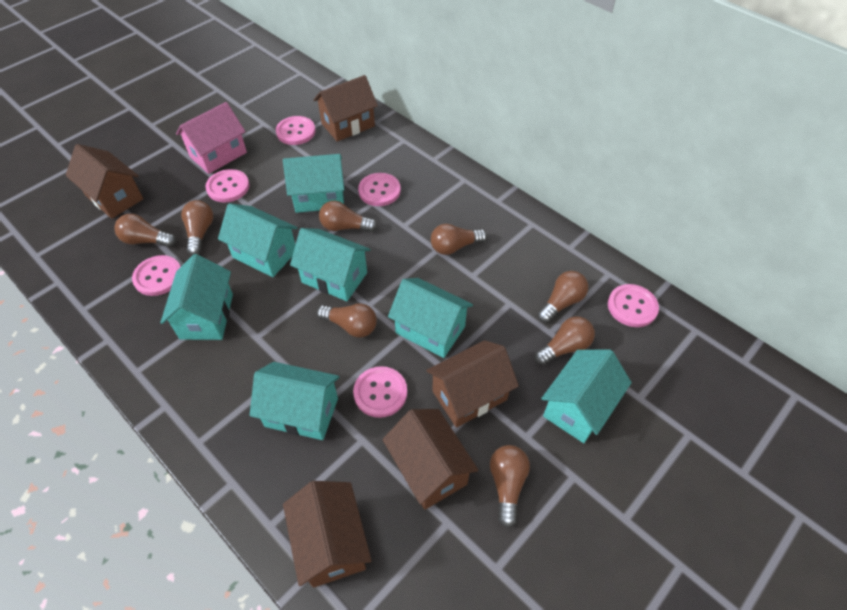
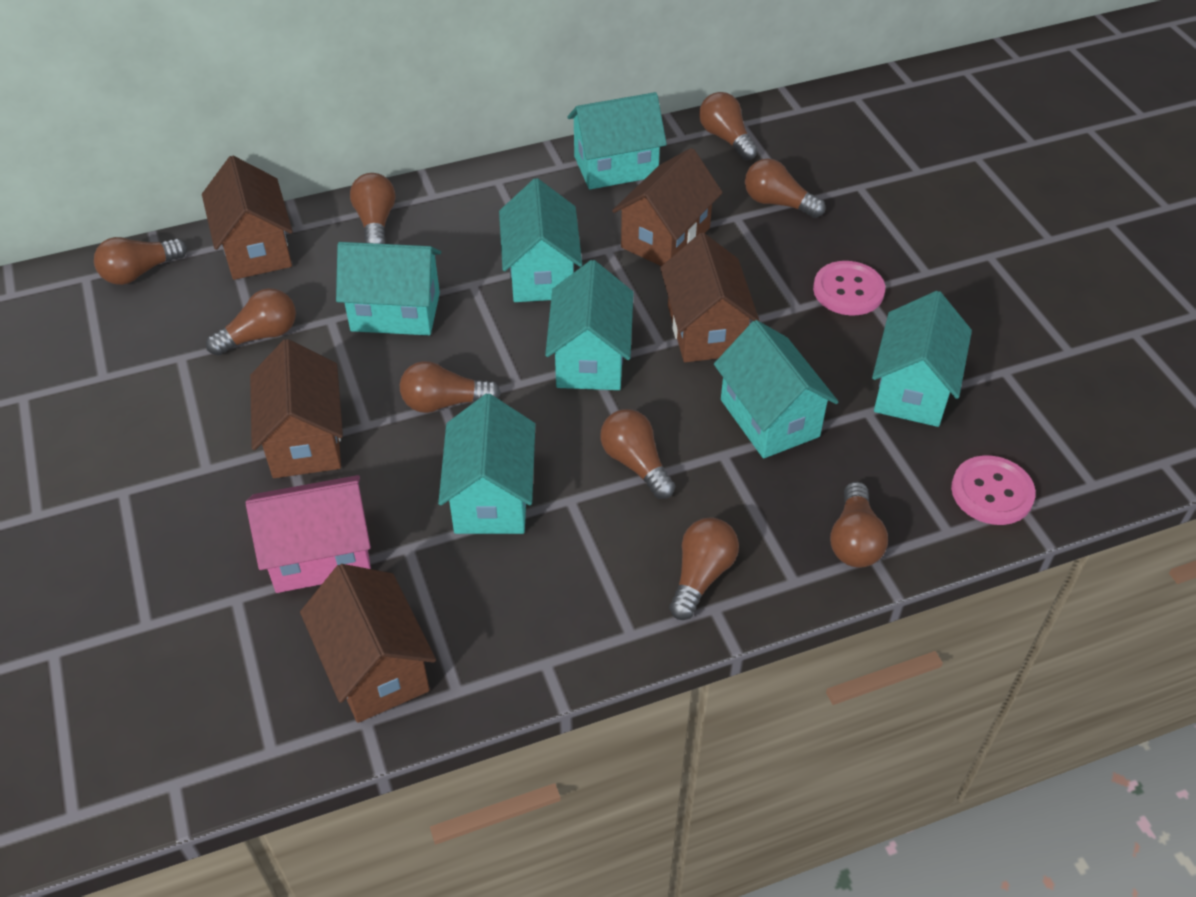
brown light bulb: 8 -> 9
pink button: 6 -> 2

